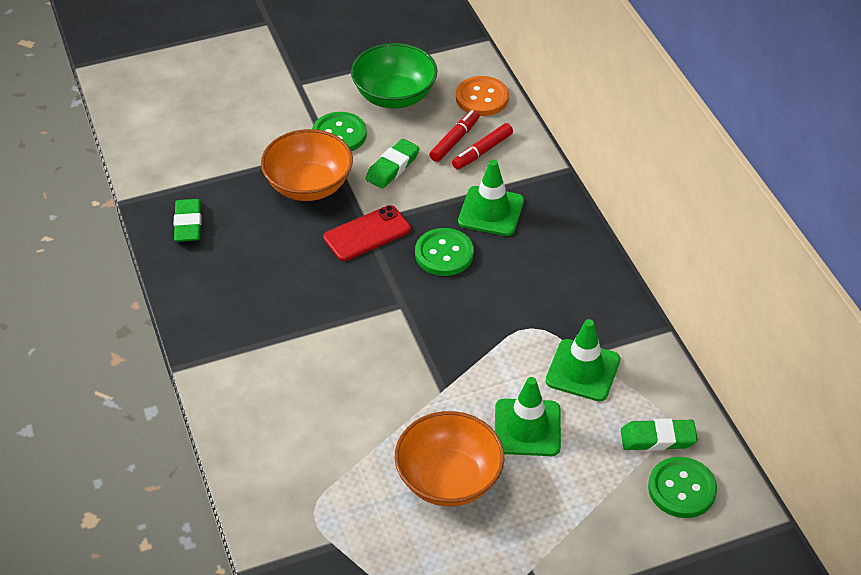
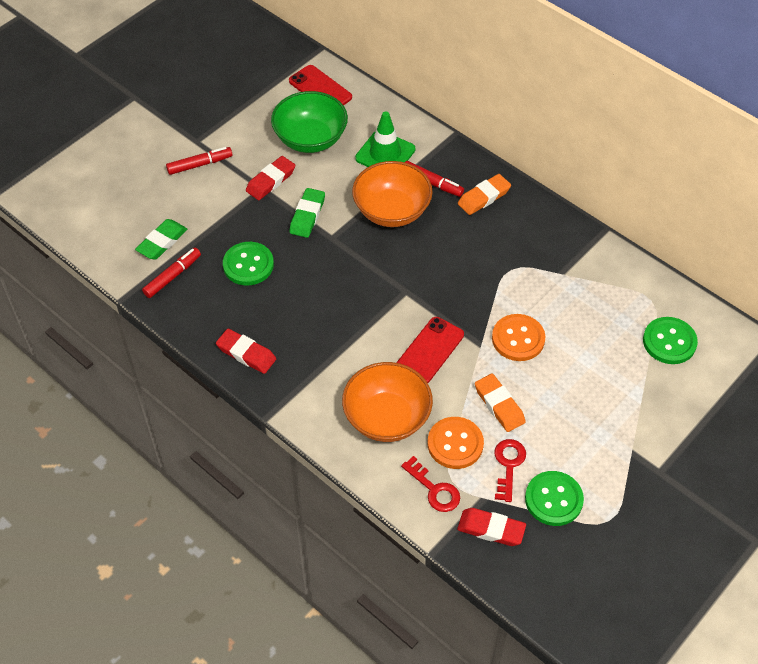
green eraser: 3 -> 2
green traffic cone: 3 -> 1
orange button: 1 -> 2
orange eraser: 0 -> 2
red eraser: 0 -> 3
red key: 0 -> 2
red marker: 2 -> 3
red phone: 1 -> 2

